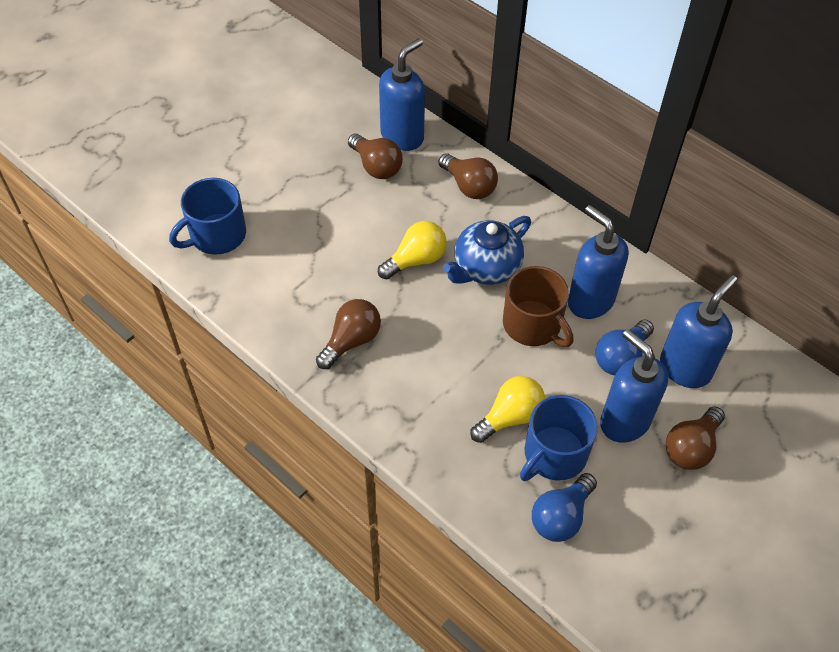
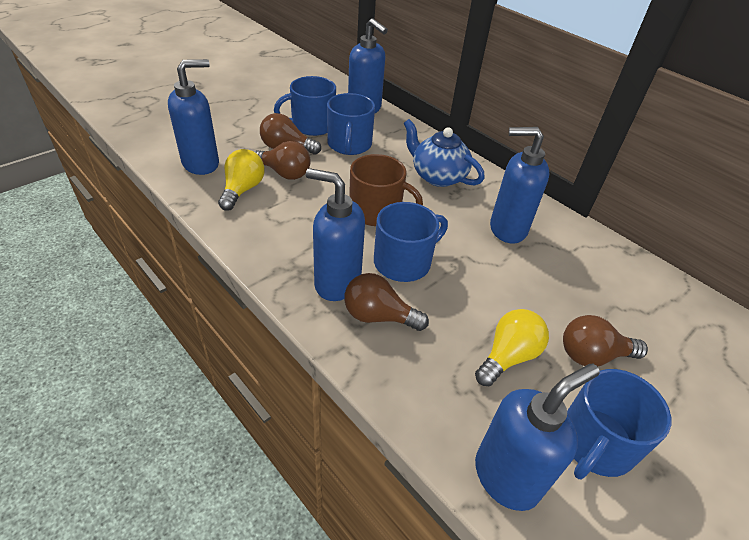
blue light bulb: 2 -> 0
blue mug: 2 -> 4
blue soap dispenser: 4 -> 5

